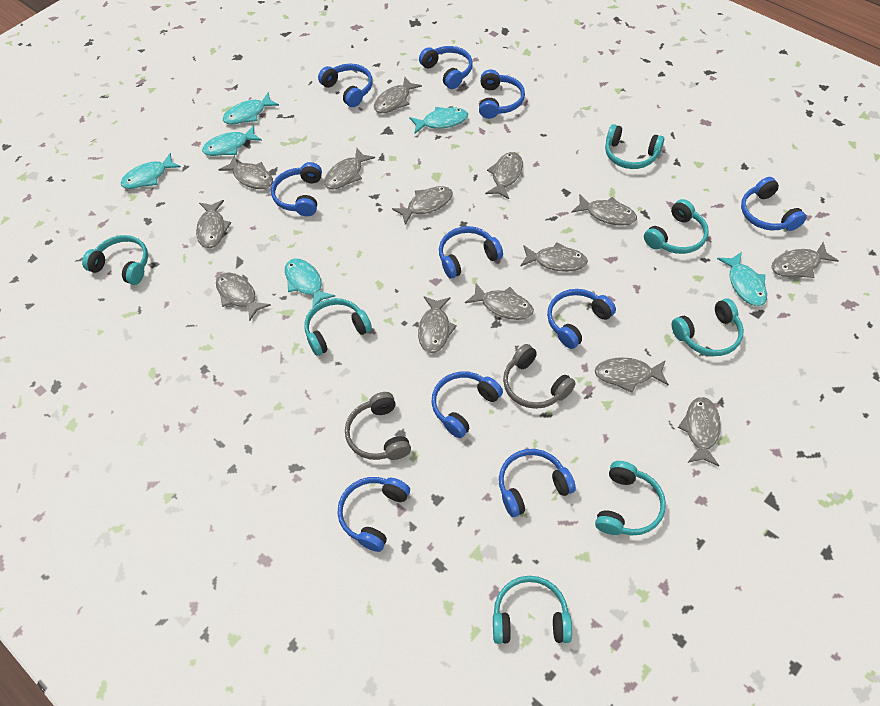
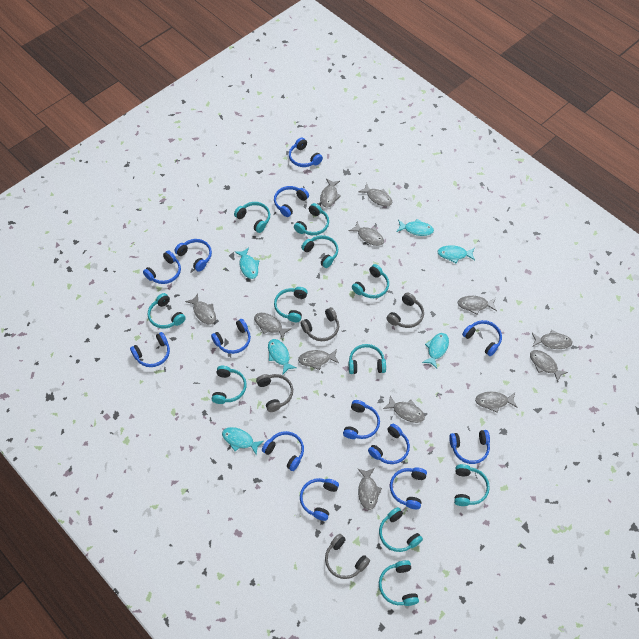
blue headphones: 10 -> 13
grey fish: 14 -> 12
grey headphones: 2 -> 4
turquoise headphones: 7 -> 11

